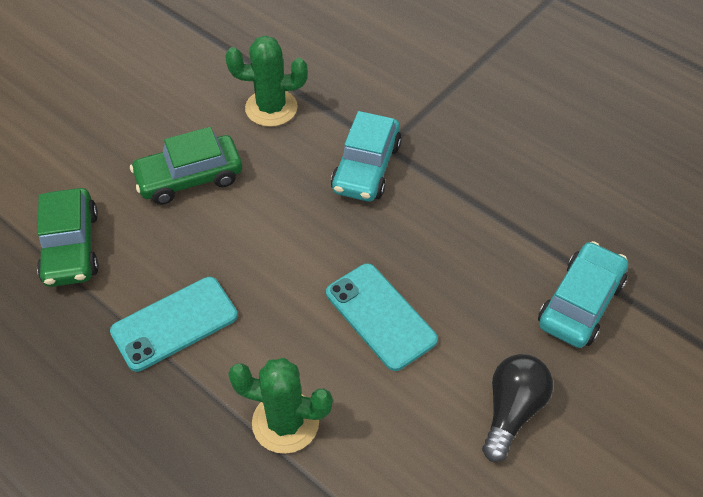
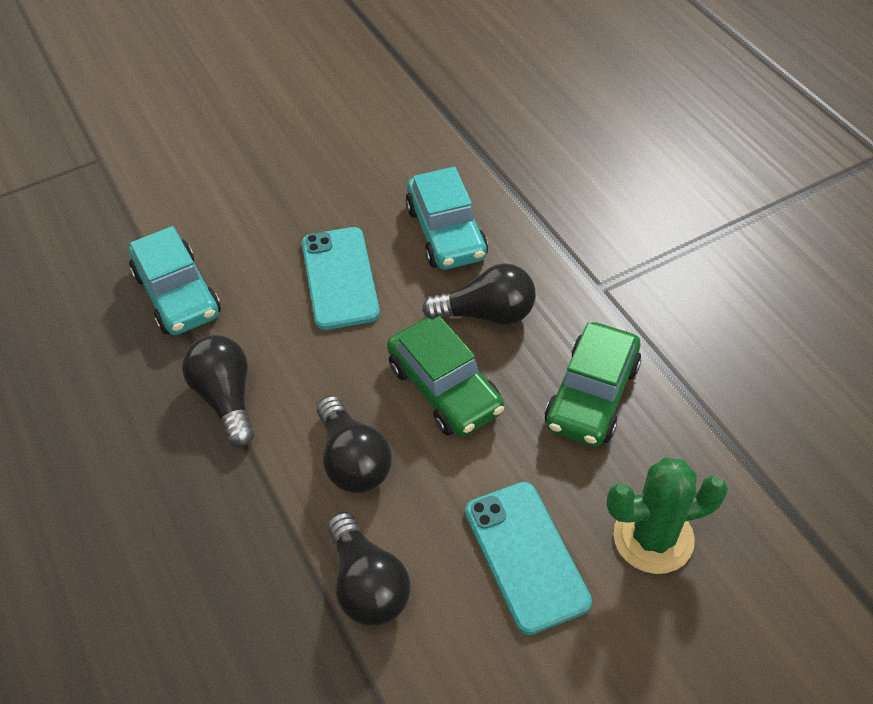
black light bulb: 1 -> 4
green cactus: 2 -> 1

